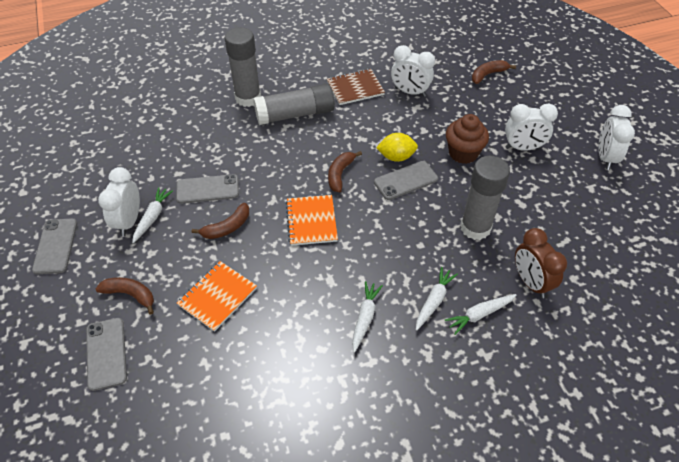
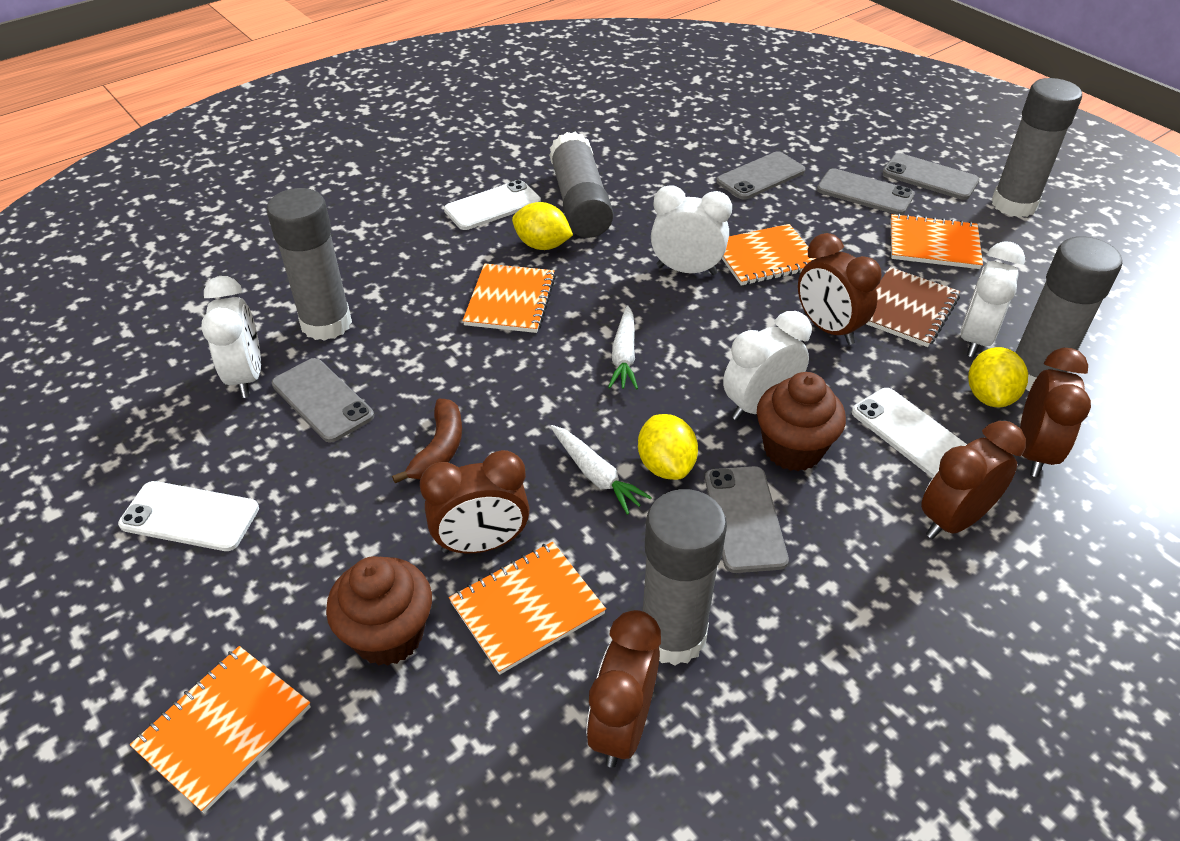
brown banana: 4 -> 1
brown clock: 1 -> 5
brown cupcake: 1 -> 2
grey glue stick: 3 -> 5
grey phone: 4 -> 5
orange notebook: 2 -> 5
white carrot: 4 -> 2
white phone: 0 -> 3
yellow lemon: 1 -> 3

